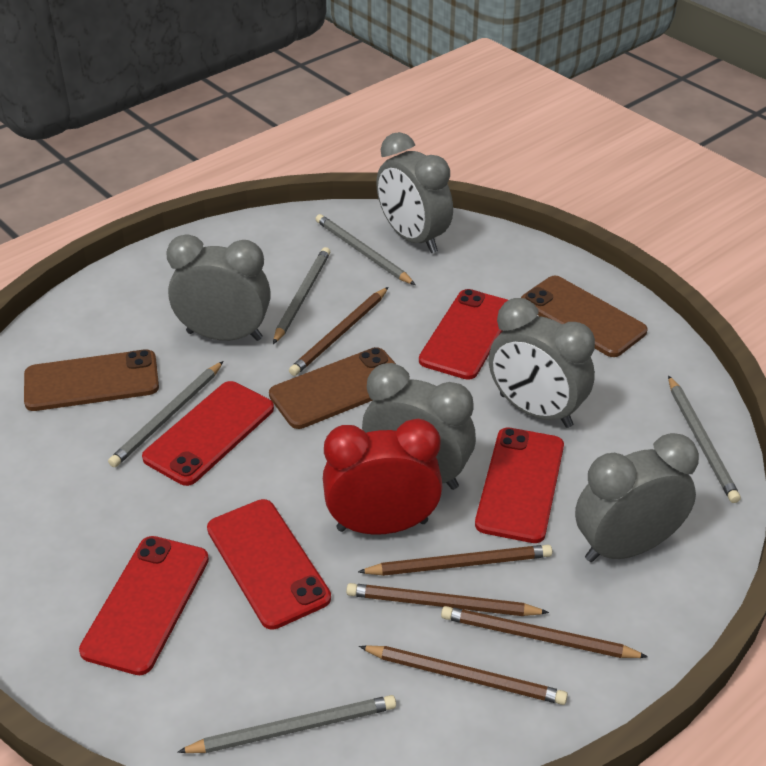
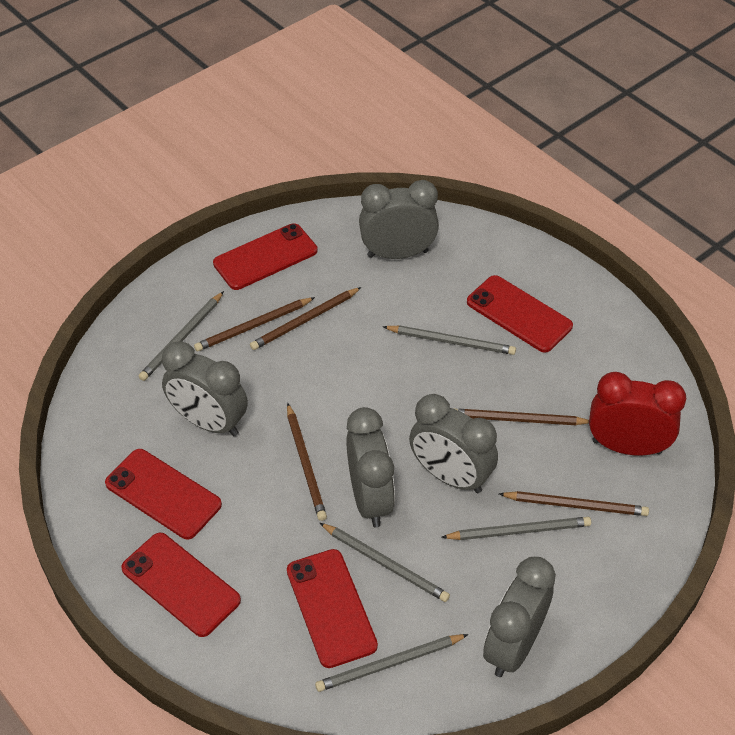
brown phone: 3 -> 0

